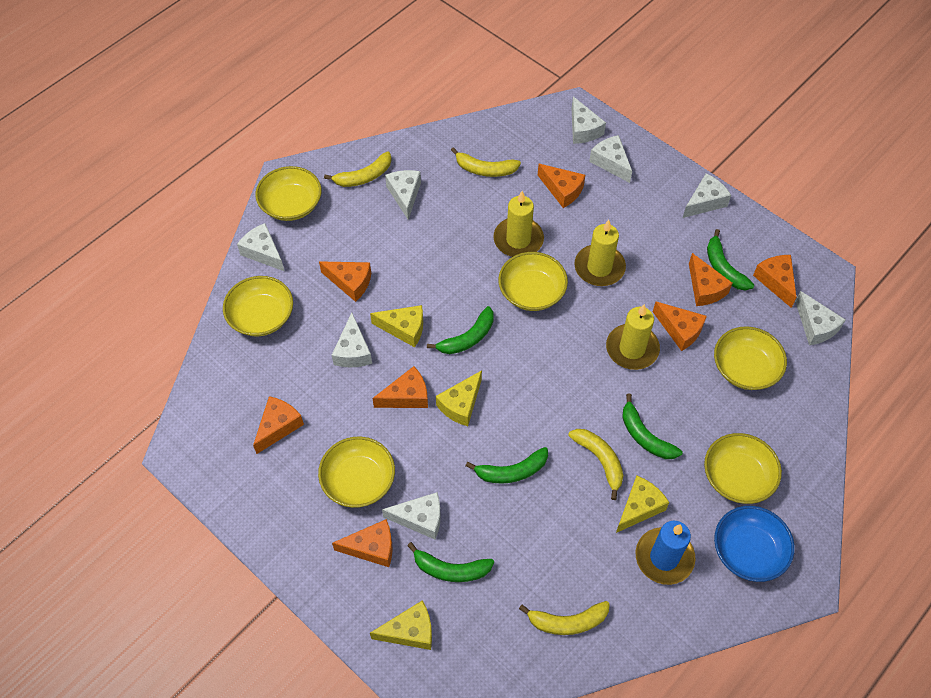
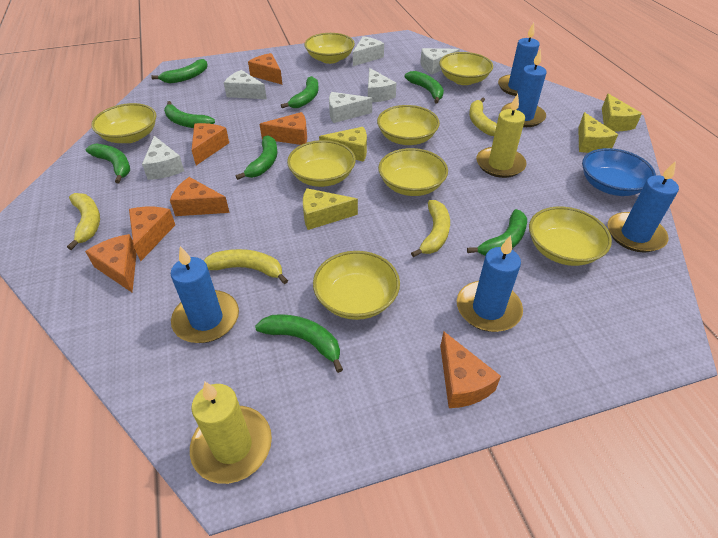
blue candle: 1 -> 5
green banana: 5 -> 8
orange cheese: 8 -> 7
white cheese: 8 -> 6
yellow bowl: 6 -> 8
yellow candle: 3 -> 2

